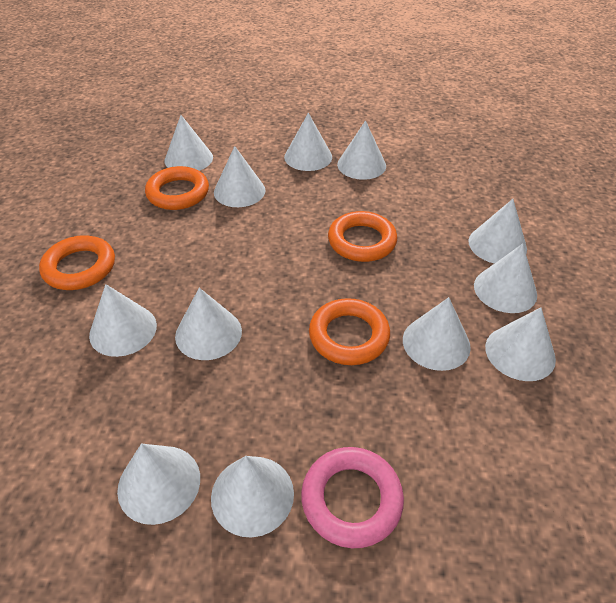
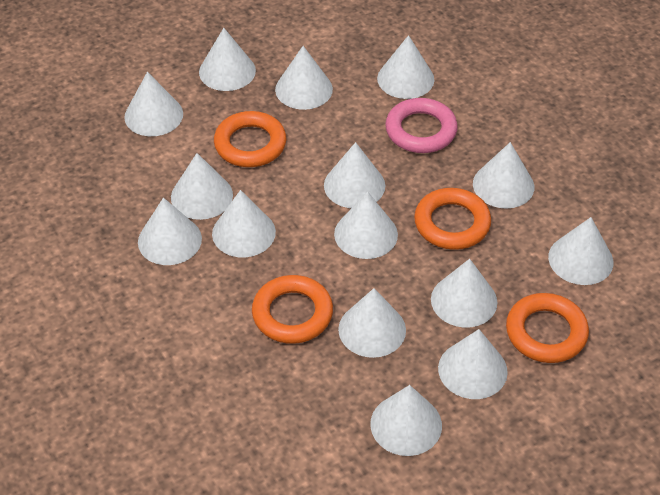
white cone: 12 -> 15

